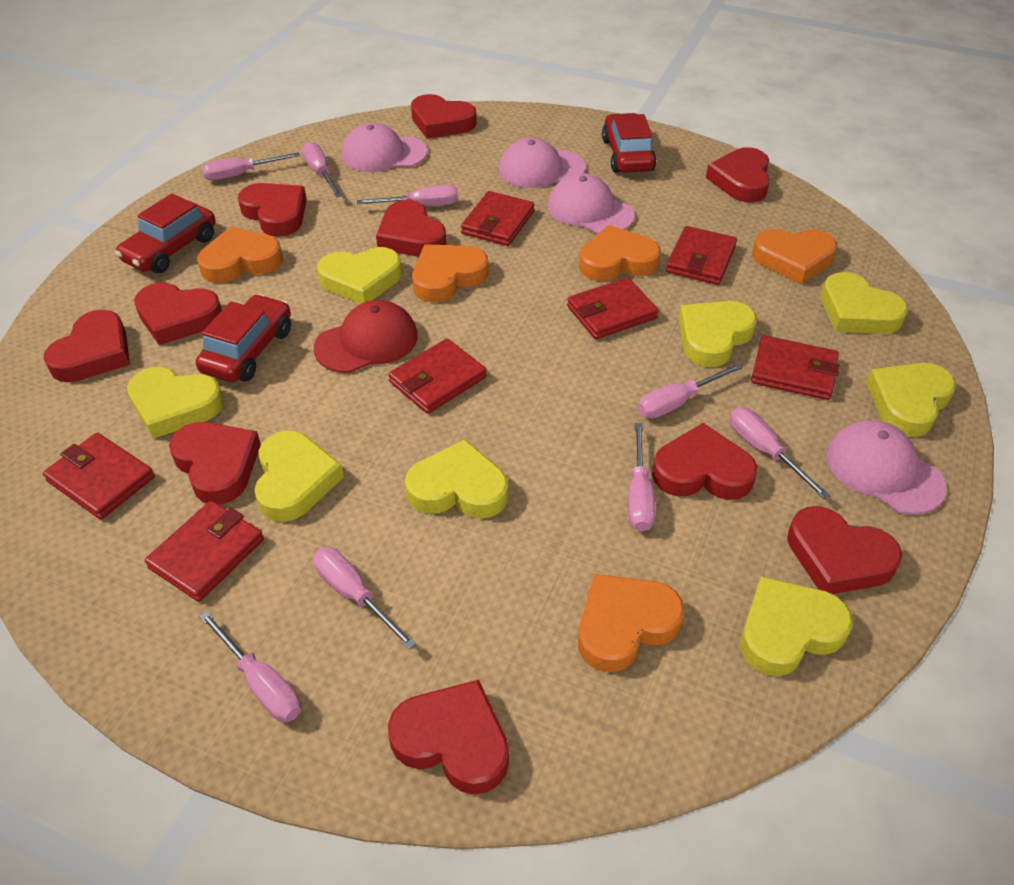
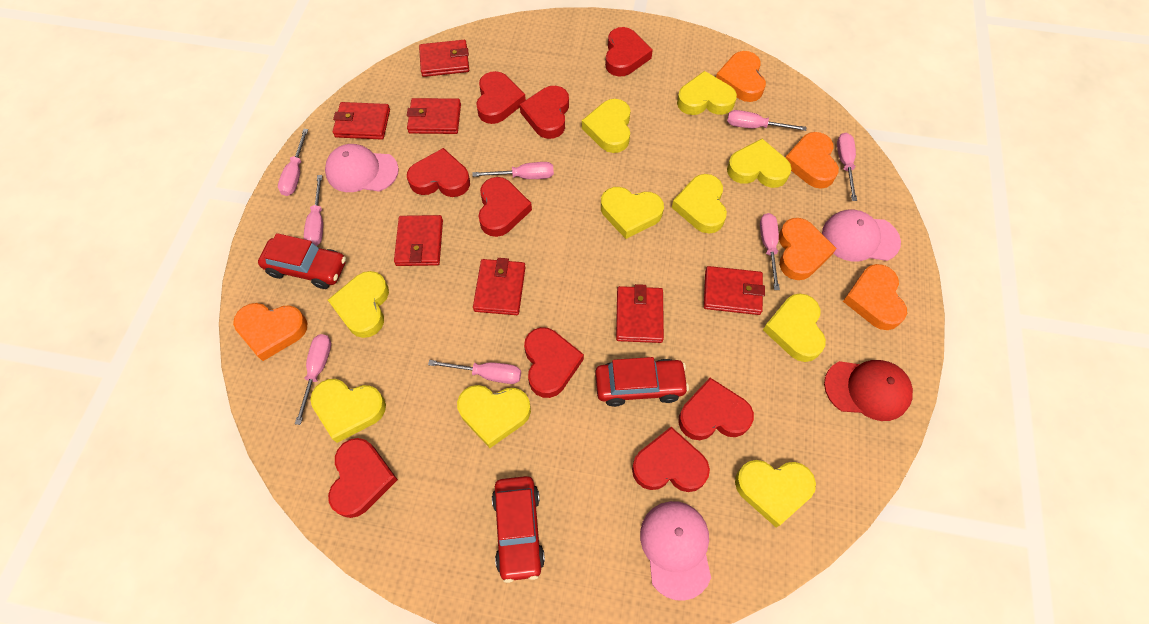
pink cap: 4 -> 3
red heart: 10 -> 9
yellow heart: 8 -> 10

